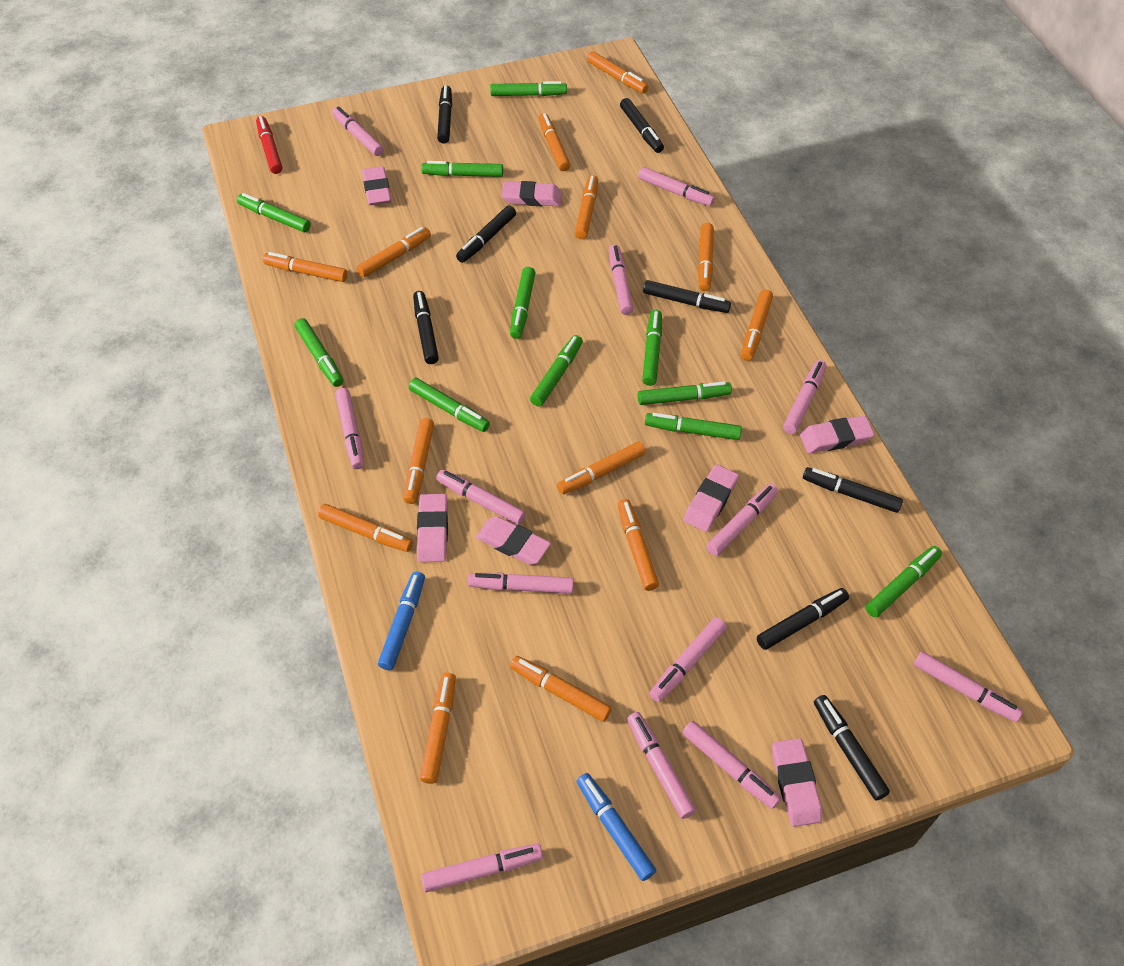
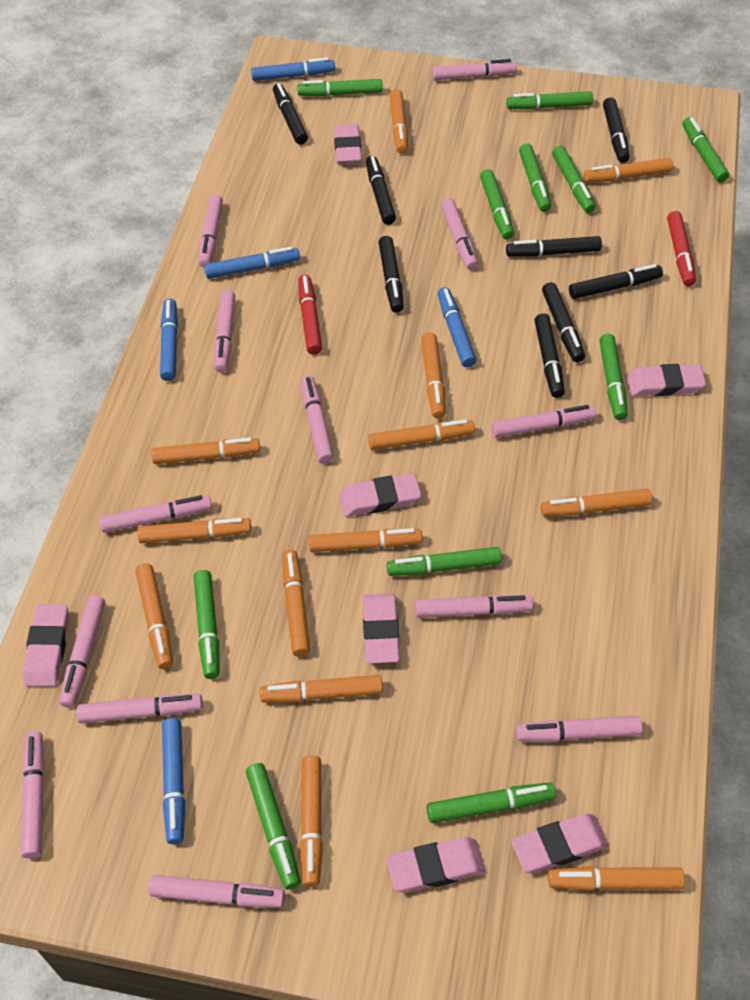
blue marker: 2 -> 5
red marker: 1 -> 2

